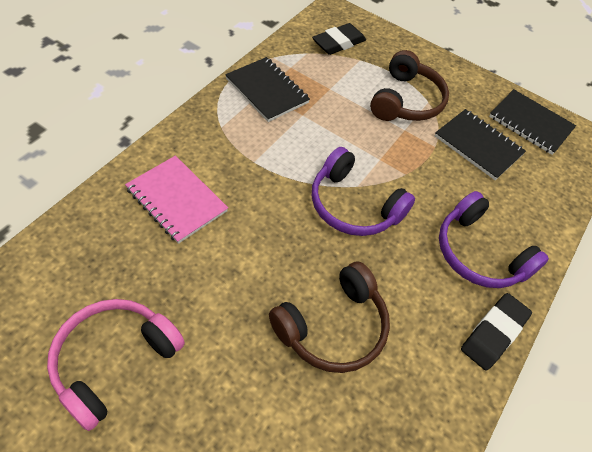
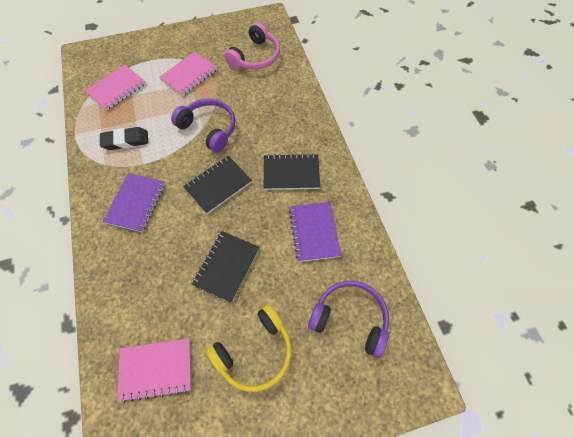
black eraser: 2 -> 1
brown headphones: 2 -> 0
pink notebook: 1 -> 3
purple notebook: 0 -> 2
yellow headphones: 0 -> 1

